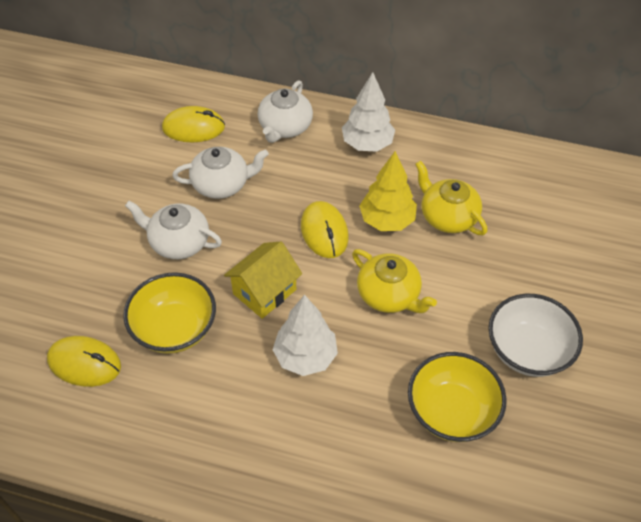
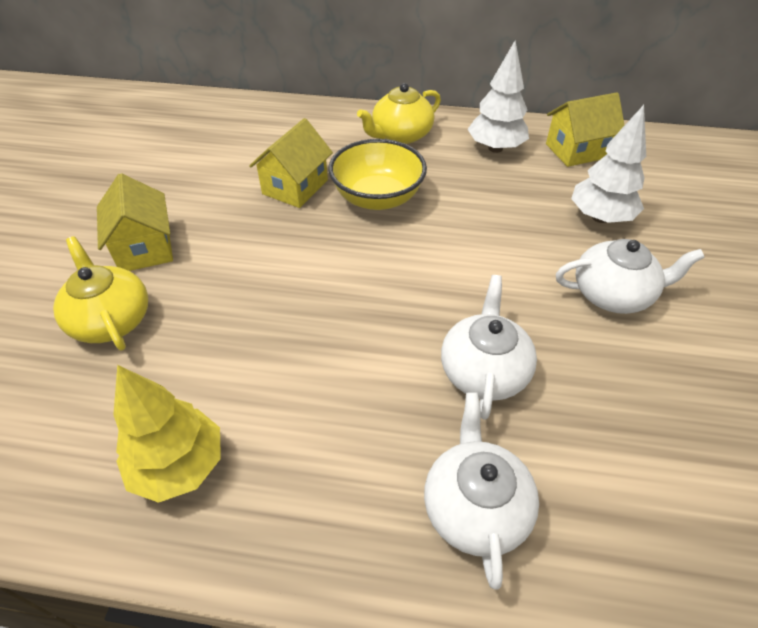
white bowl: 1 -> 0
yellow bowl: 2 -> 1
yellow house: 1 -> 3
yellow mouse: 3 -> 0

